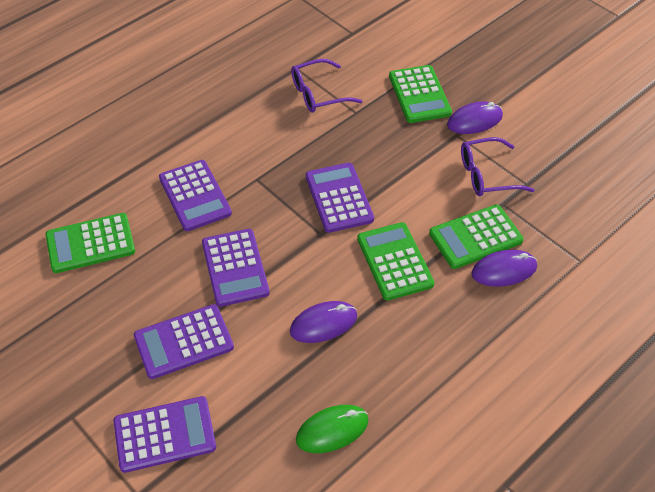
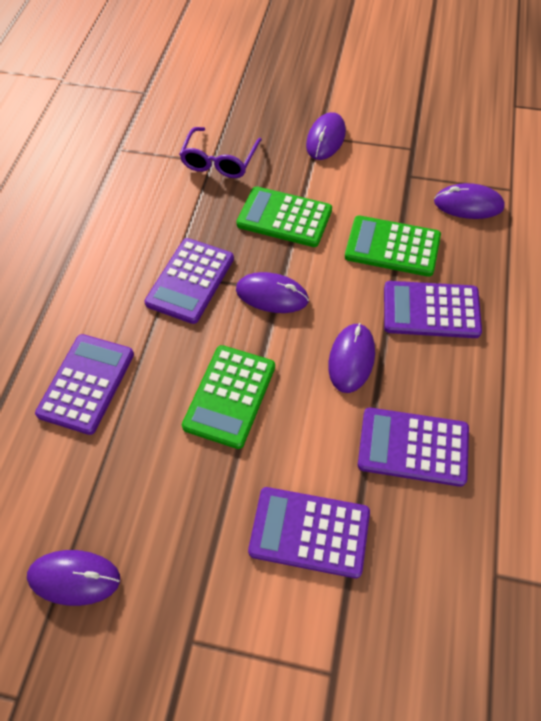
green calculator: 4 -> 3
green mouse: 1 -> 0
purple glasses: 2 -> 1
purple mouse: 3 -> 5

